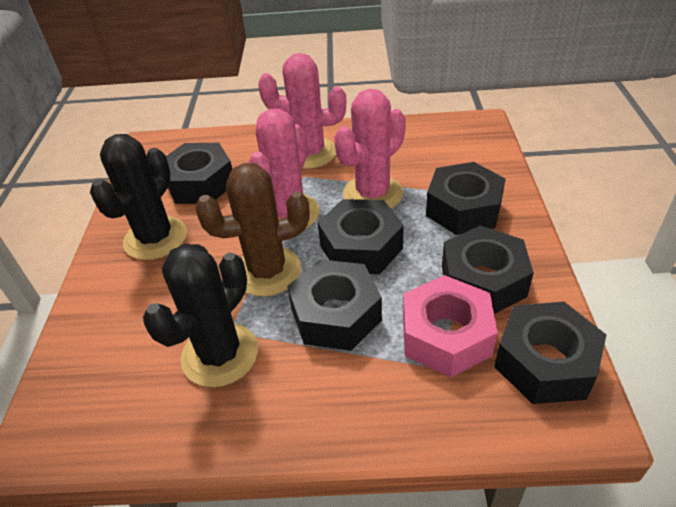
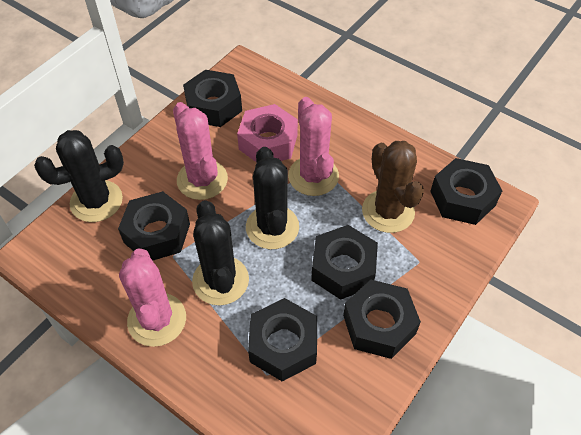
black cactus: 2 -> 3

